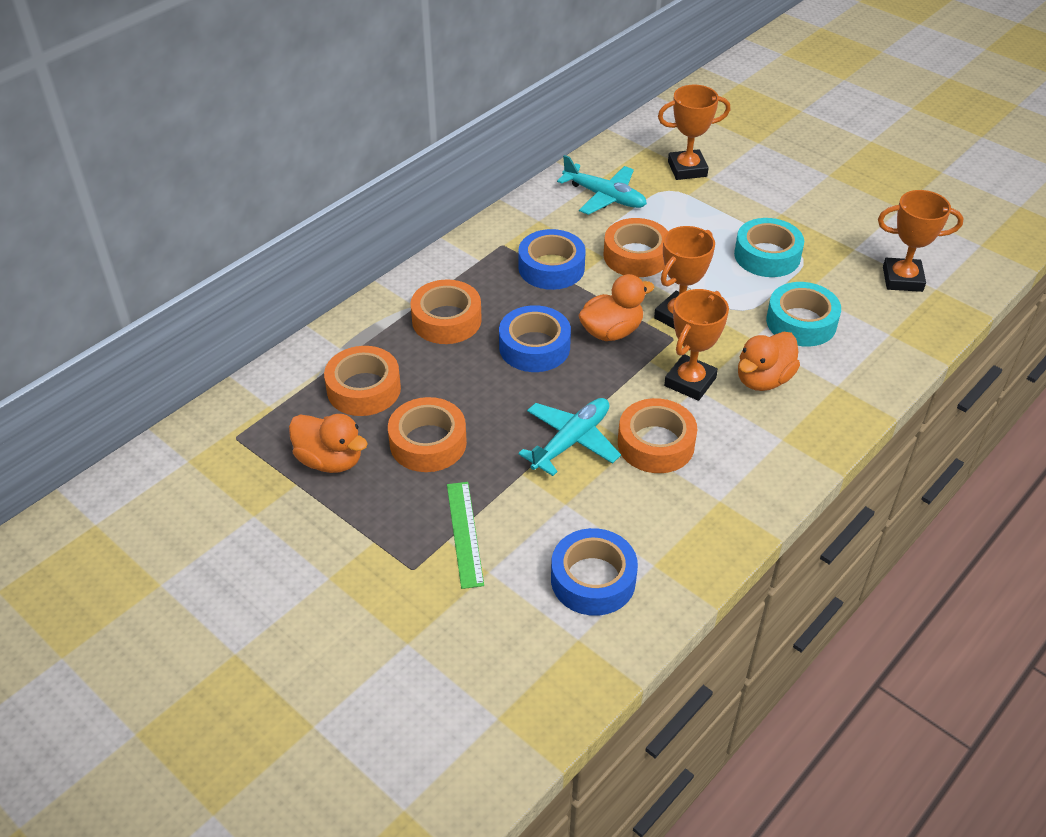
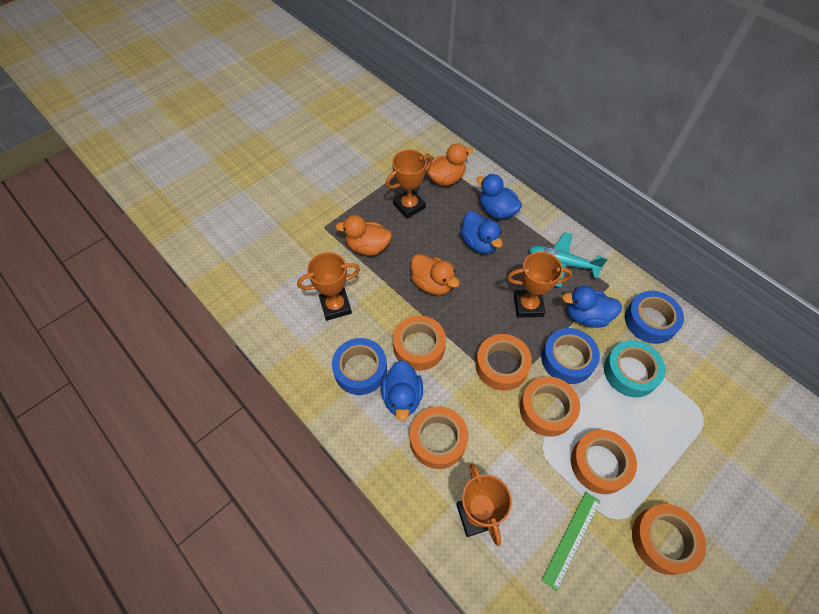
blue duck: 0 -> 4
orange tape: 5 -> 6
turquoise plane: 2 -> 1
turquoise tape: 2 -> 1

